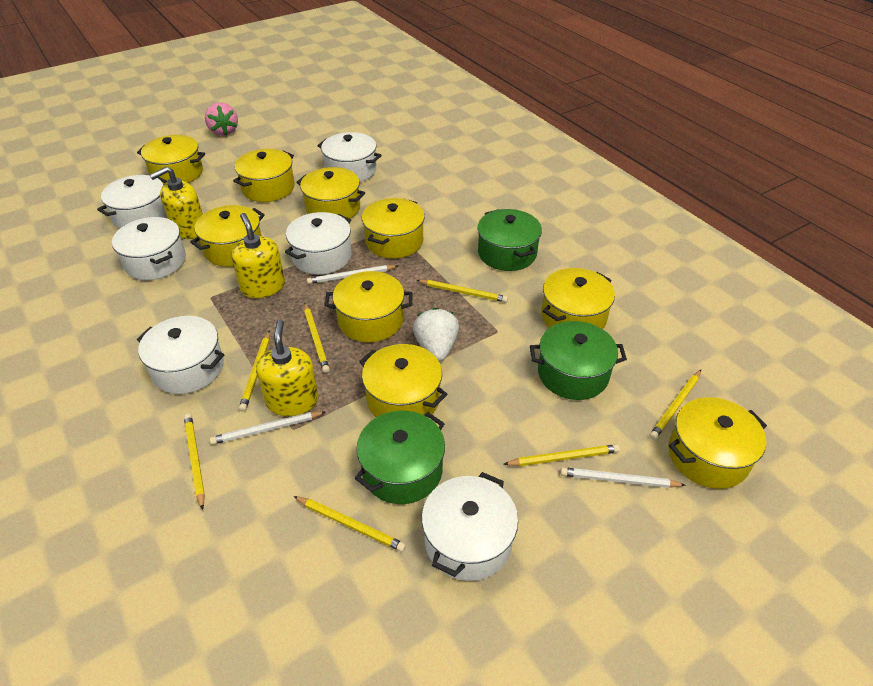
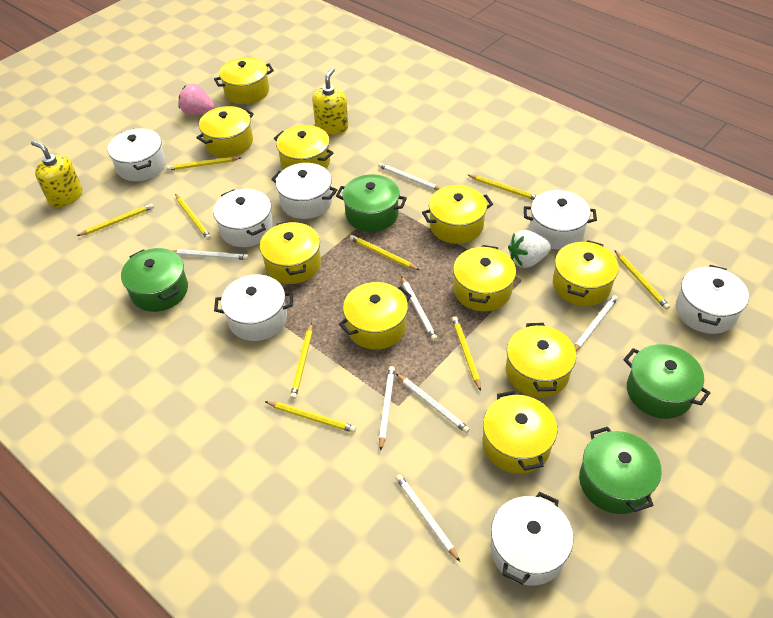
green pot: 3 -> 4
white pencil: 3 -> 7
white pot: 6 -> 7
yellow pencil: 7 -> 9
yellow pot: 9 -> 10
yellow soap dispenser: 3 -> 2

